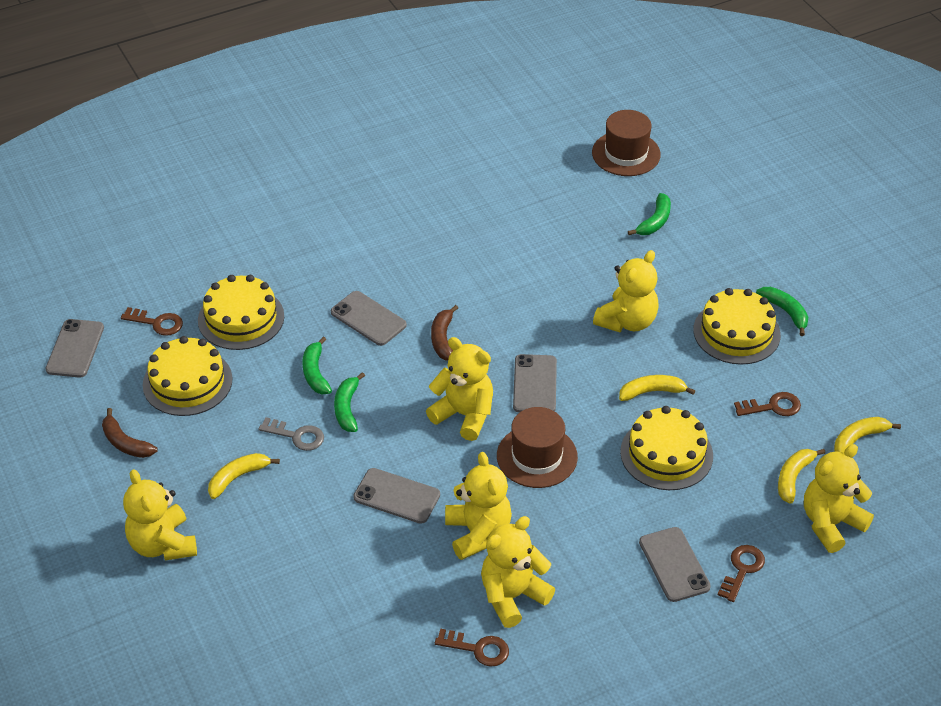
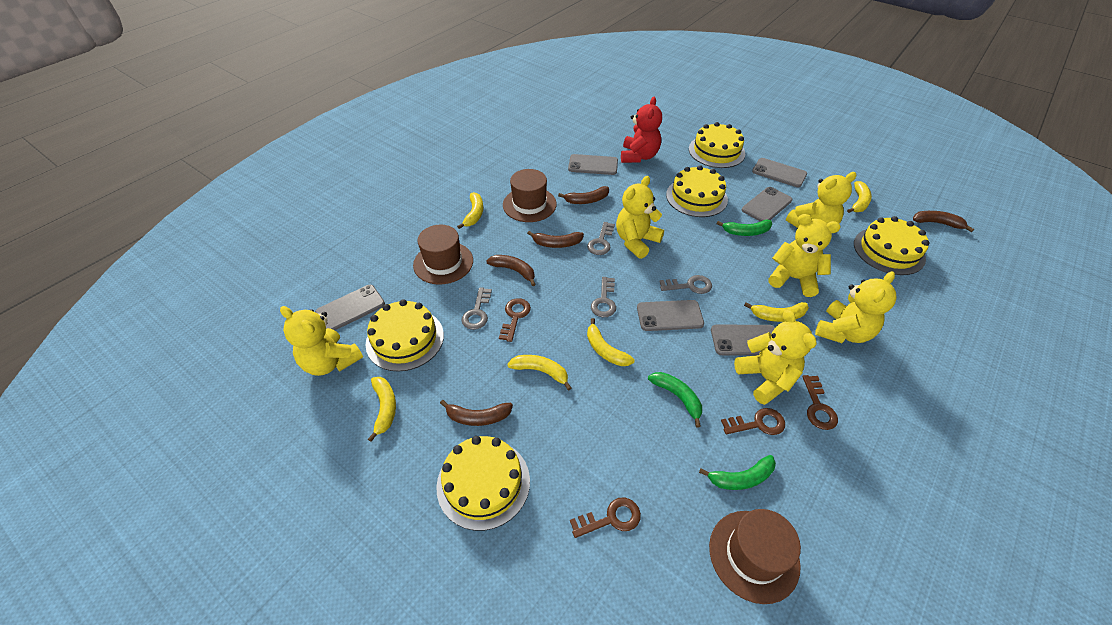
brown banana: 2 -> 5
brown hat: 2 -> 3
green banana: 4 -> 3
grey key: 1 -> 4
grey phone: 5 -> 6
red teddy bear: 0 -> 1
yellow banana: 4 -> 6
yellow cake: 4 -> 5

